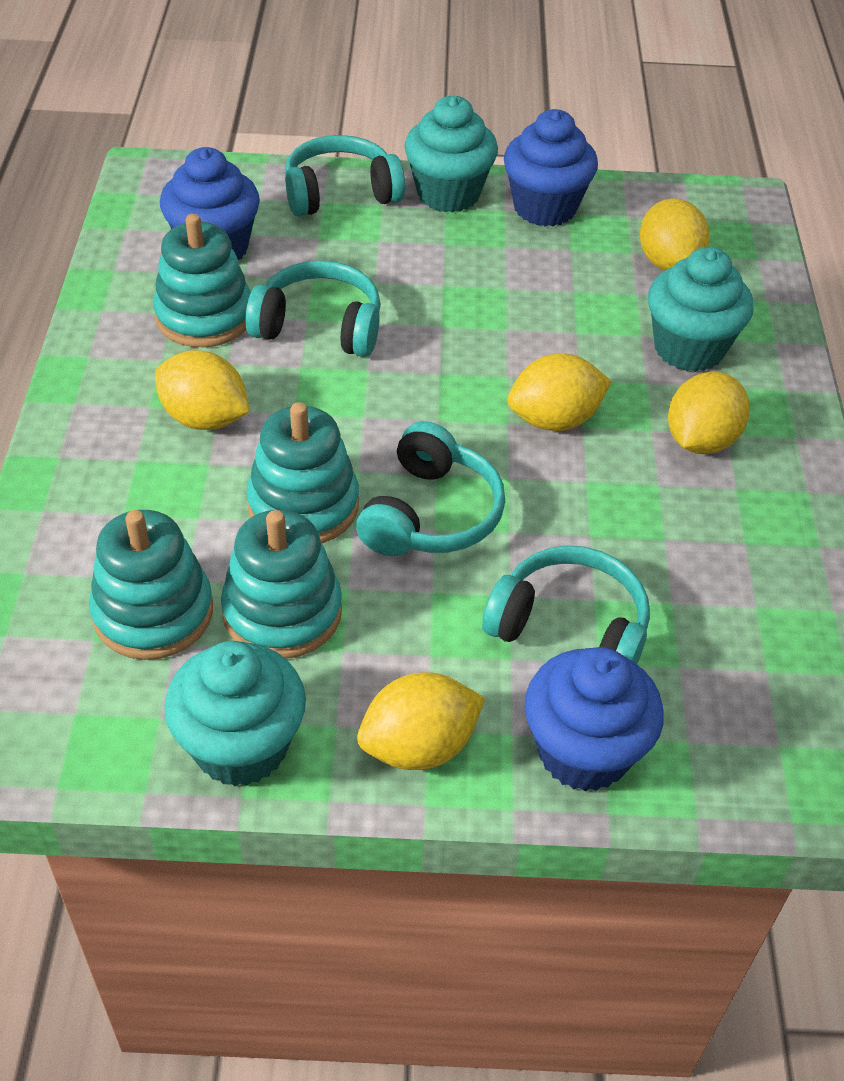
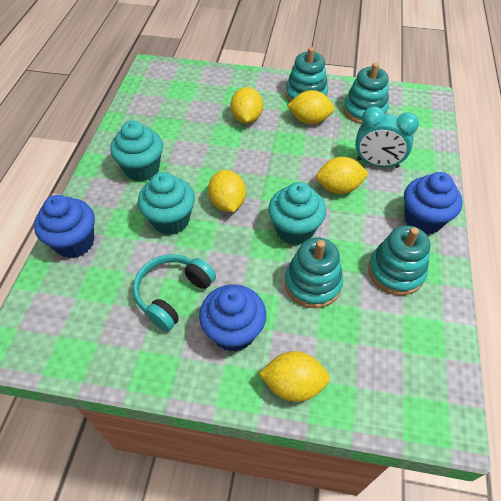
turquoise clock: 0 -> 1
turquoise headphones: 4 -> 1

